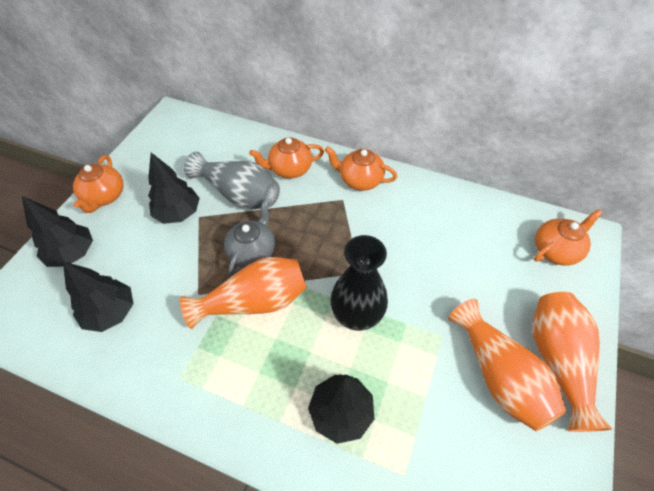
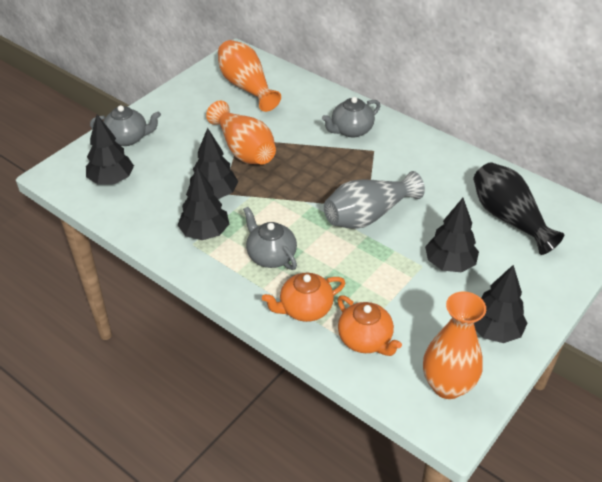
black tree: 4 -> 5
grey teapot: 1 -> 3
orange teapot: 4 -> 2

